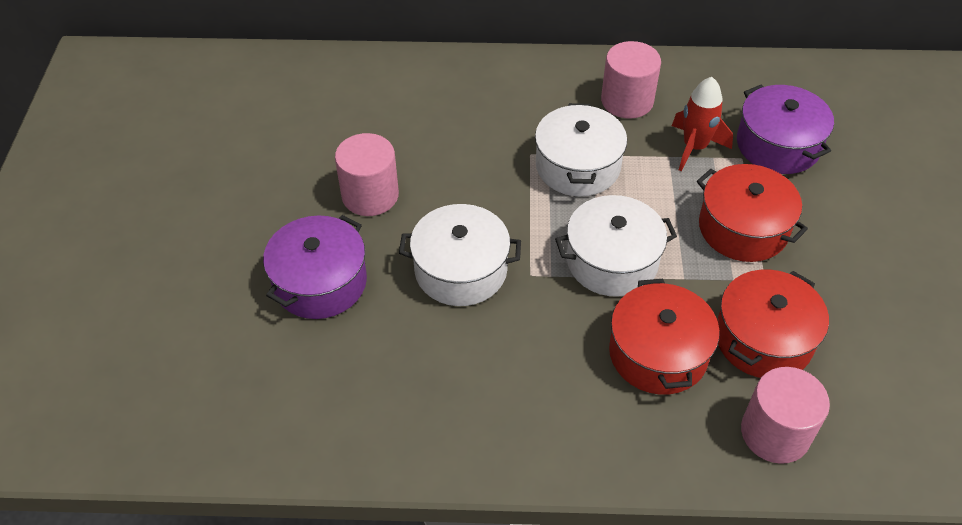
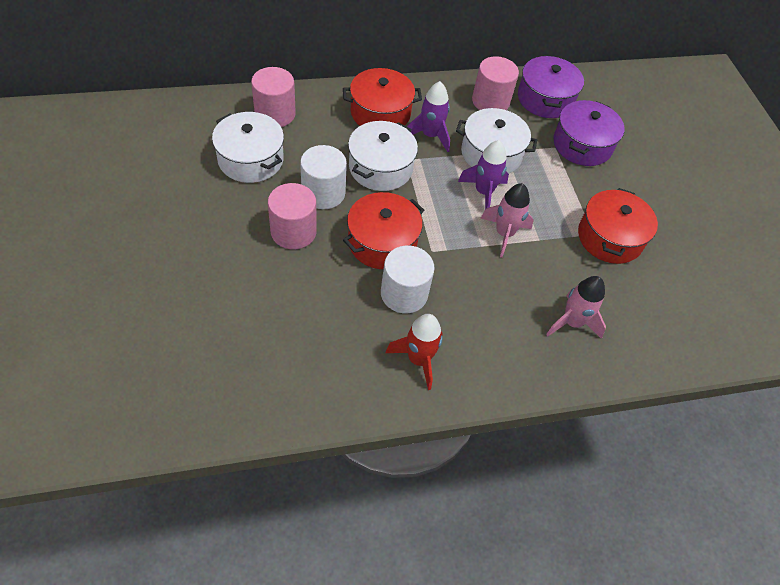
pink rocket: 0 -> 2
purple rocket: 0 -> 2
white cylinder: 0 -> 2

